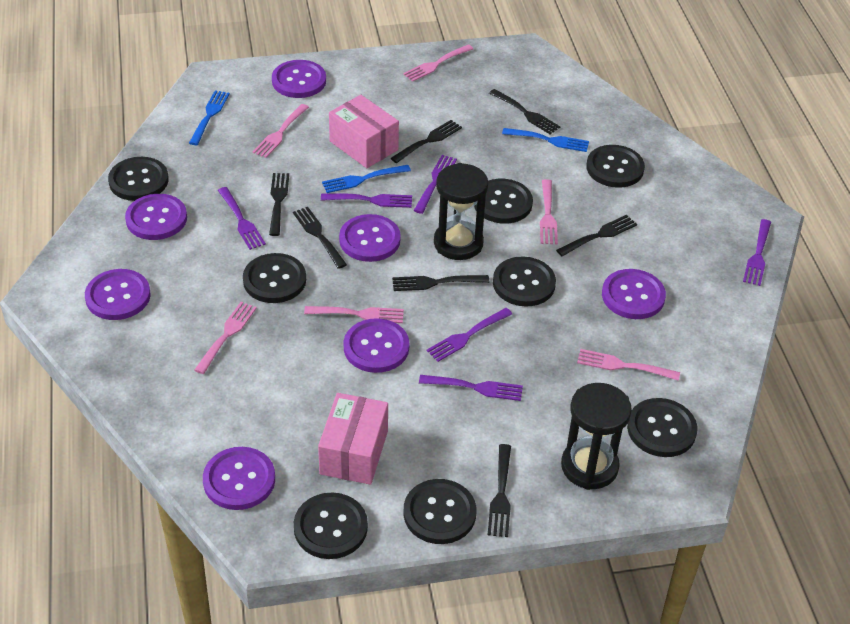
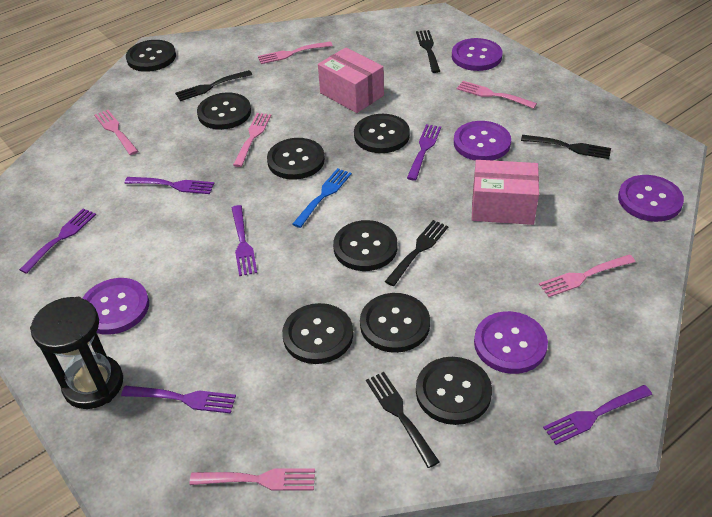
black fork: 7 -> 5
black hourglass: 2 -> 1
blue fork: 3 -> 1
purple button: 7 -> 5

